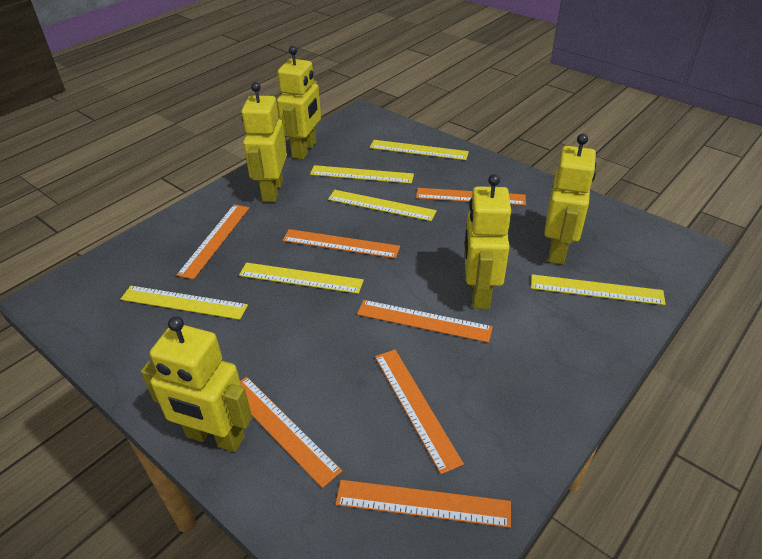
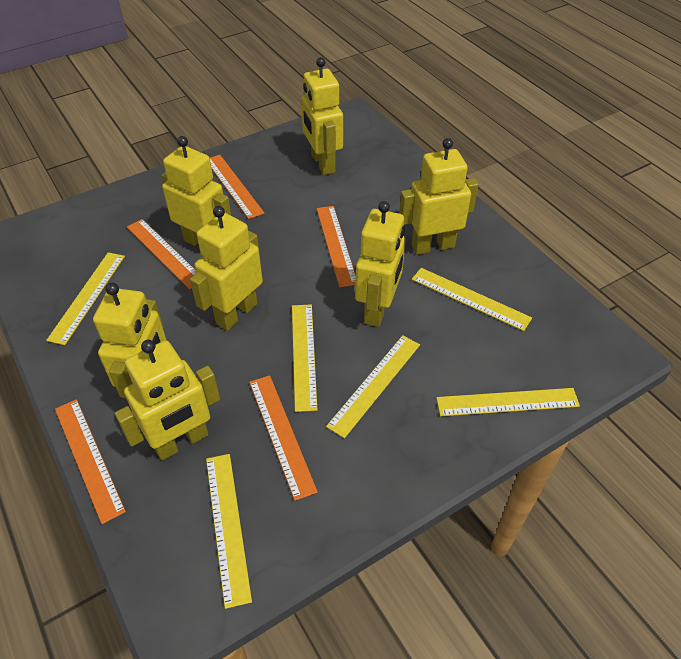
orange ruler: 7 -> 5
yellow robot: 5 -> 7

